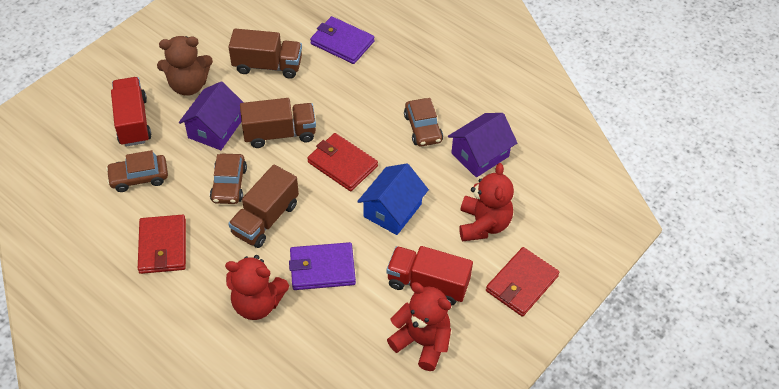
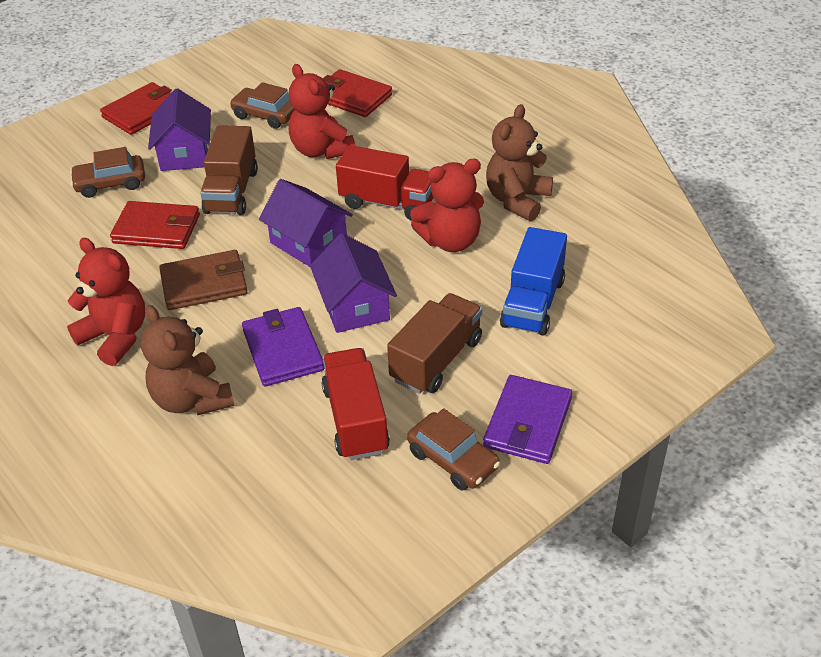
blue house: 1 -> 0
blue truck: 0 -> 1
brown teddy bear: 1 -> 2
brown truck: 3 -> 2
brown wallet: 0 -> 1
purple house: 2 -> 3

